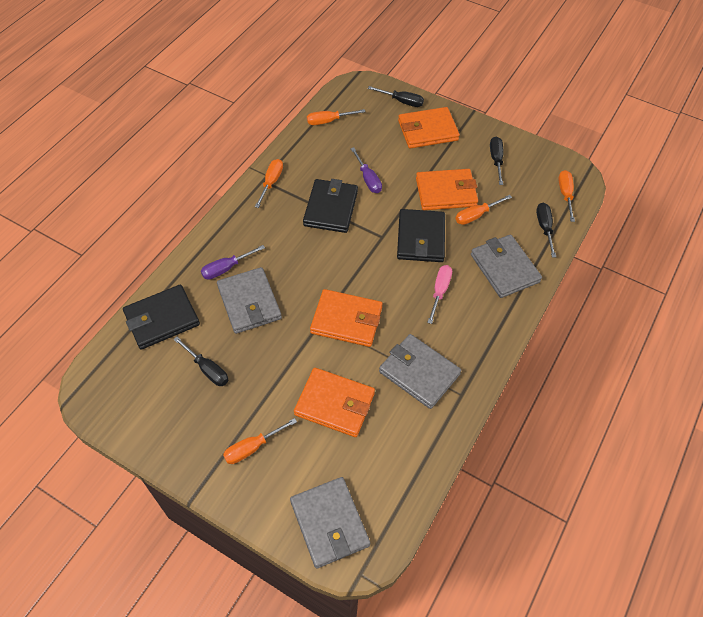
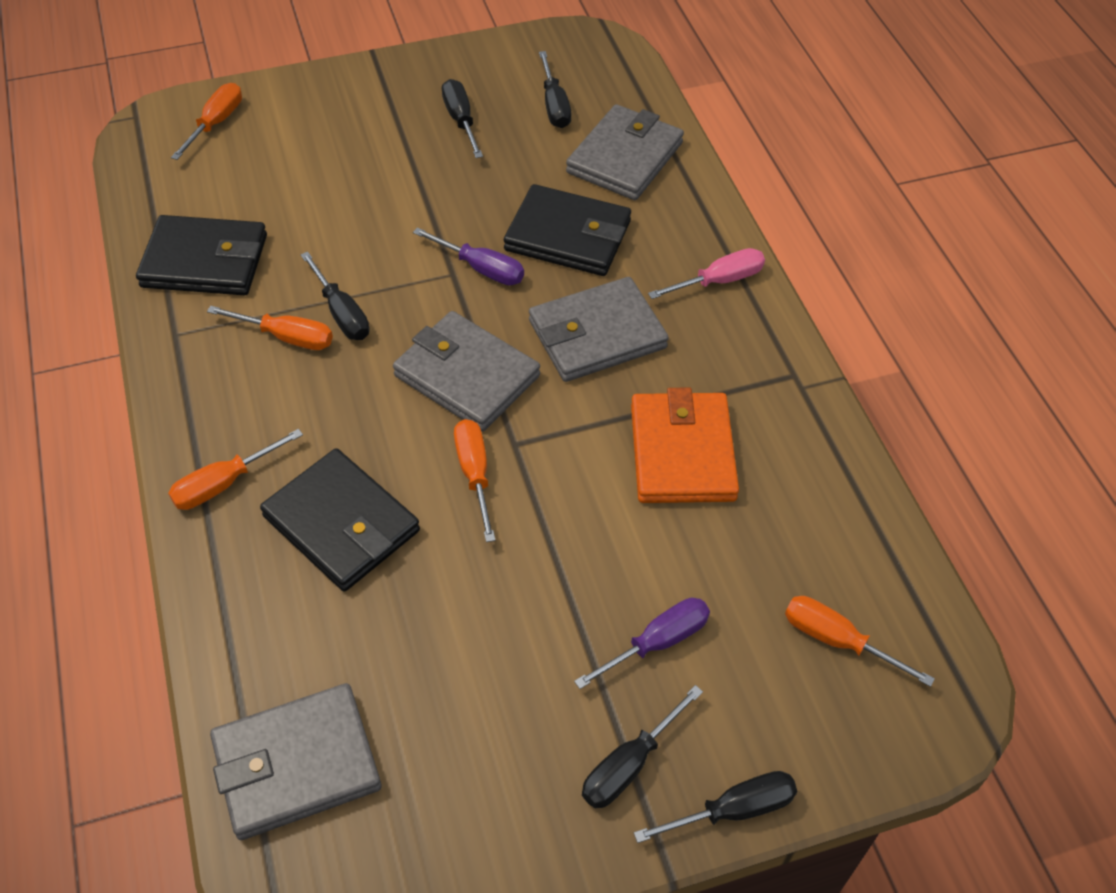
black screwdriver: 4 -> 5
orange wallet: 4 -> 1

